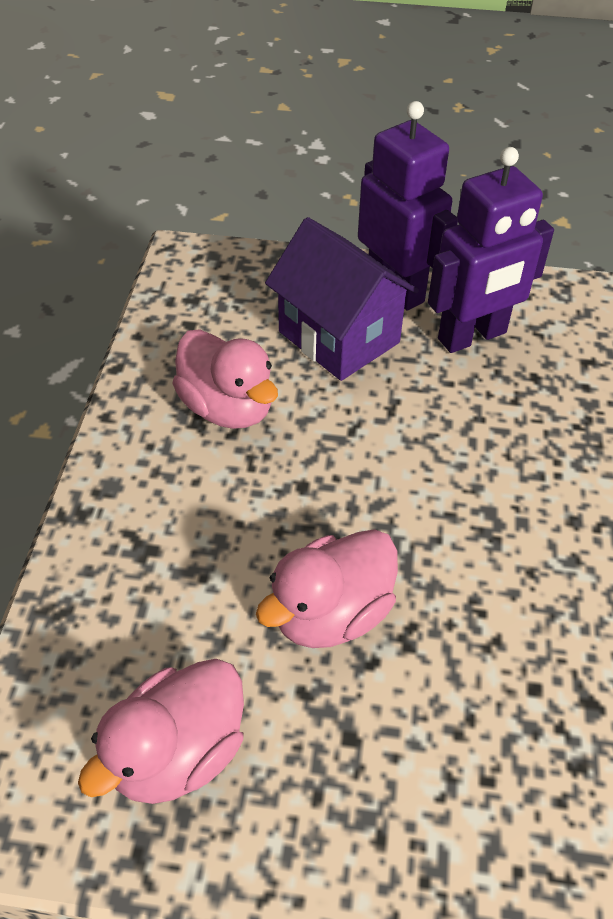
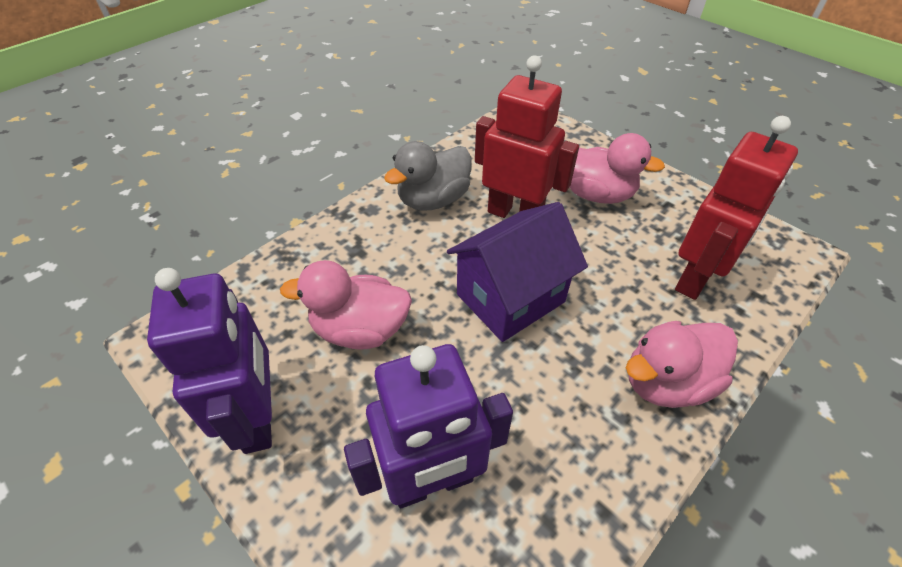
grey duck: 0 -> 1
red robot: 0 -> 2

